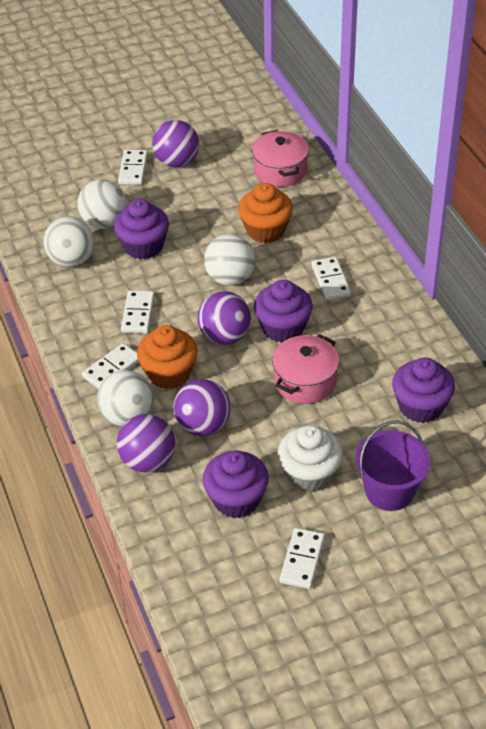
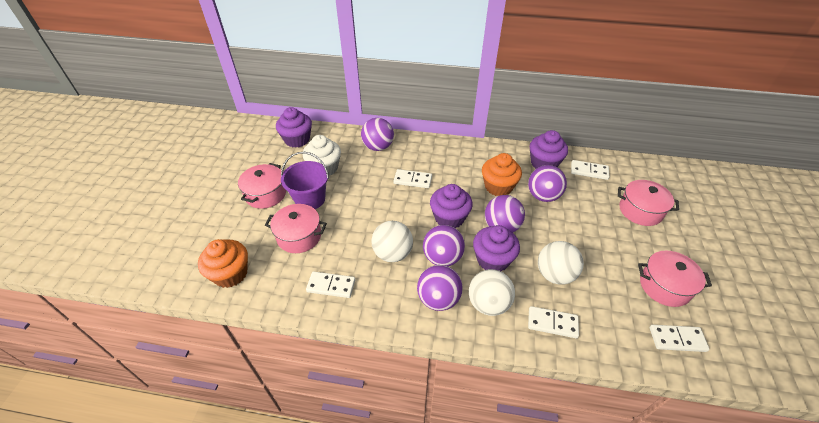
pink pot: 2 -> 4
purple ball: 4 -> 5
white ball: 4 -> 3

